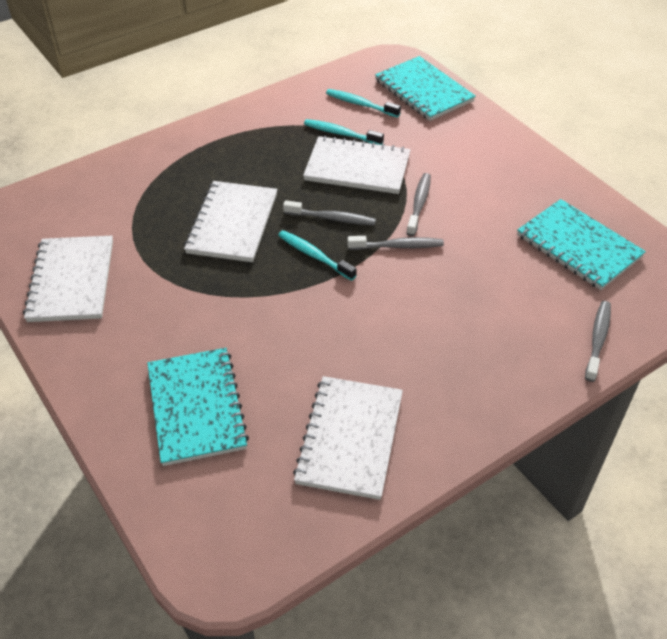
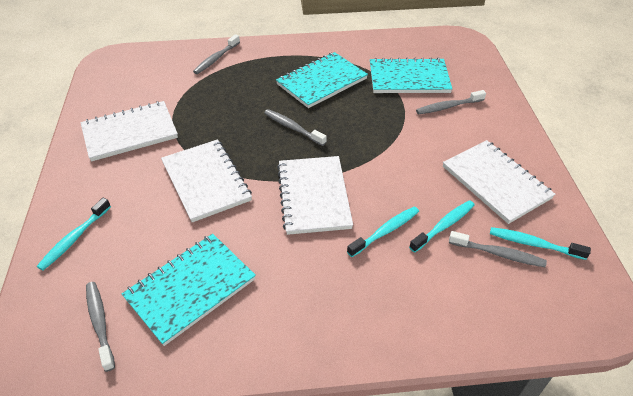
grey toothbrush: 4 -> 5
turquoise toothbrush: 3 -> 4

